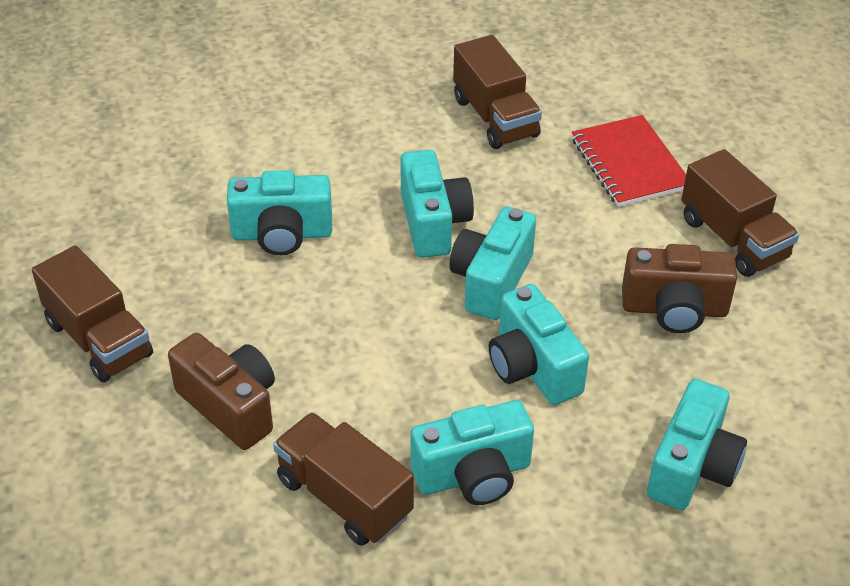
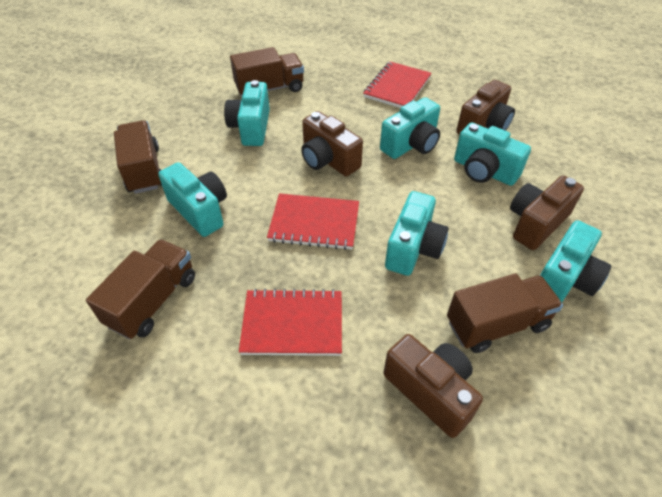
brown camera: 2 -> 4
red notebook: 1 -> 3

